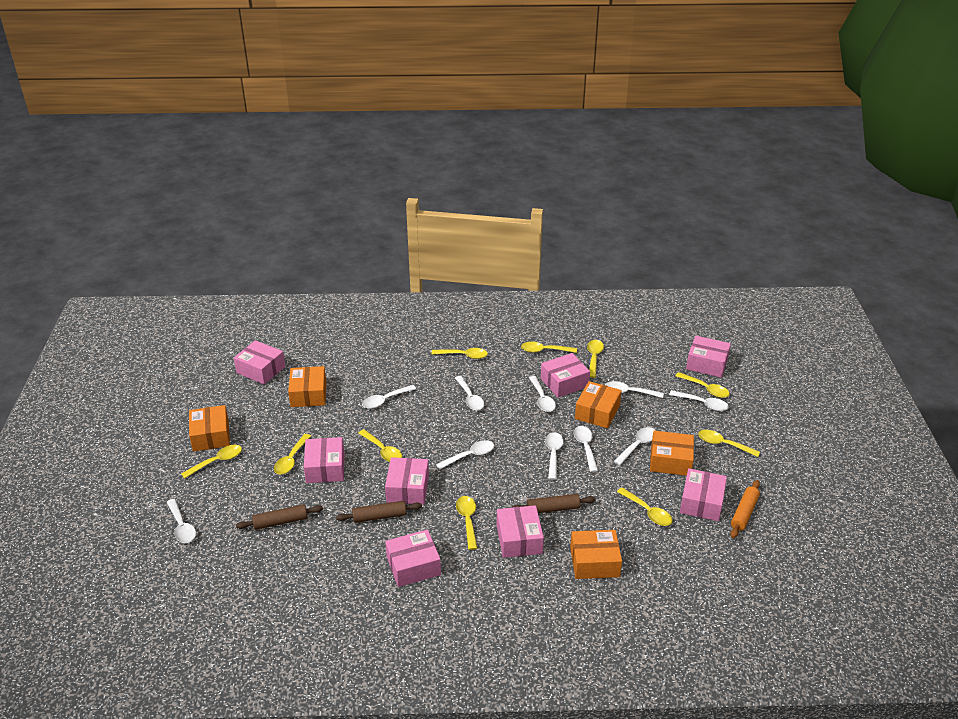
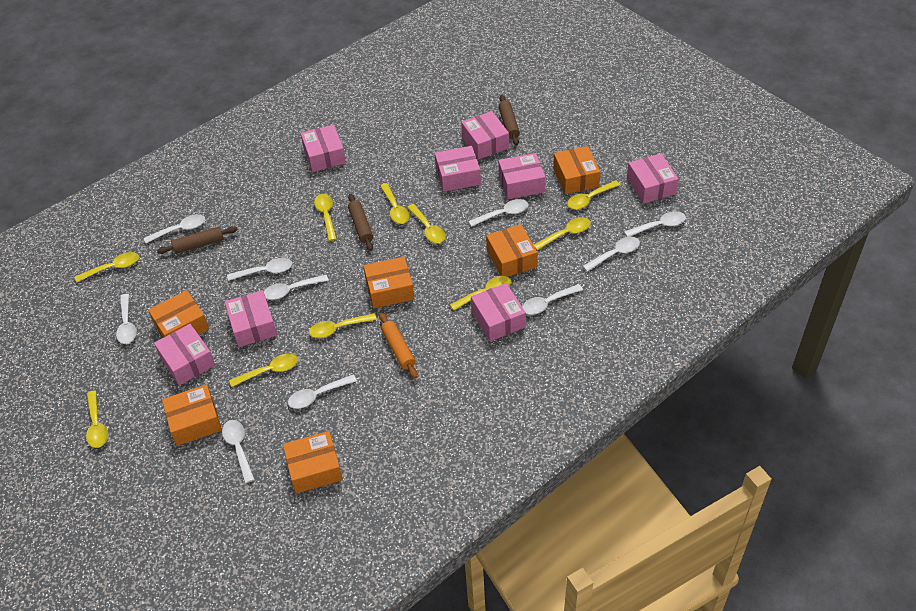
orange box: 5 -> 6

